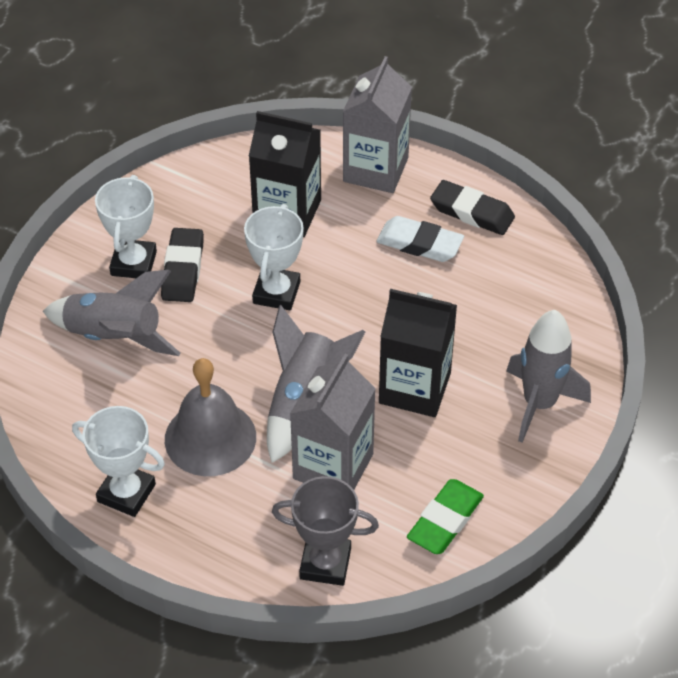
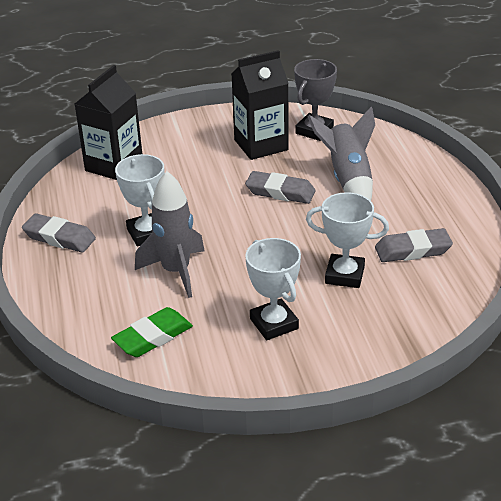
black eraser: 2 -> 0
grey bell: 1 -> 0
grey carton: 2 -> 0
grey eraser: 0 -> 3
grey rocket: 3 -> 2
white eraser: 1 -> 0

